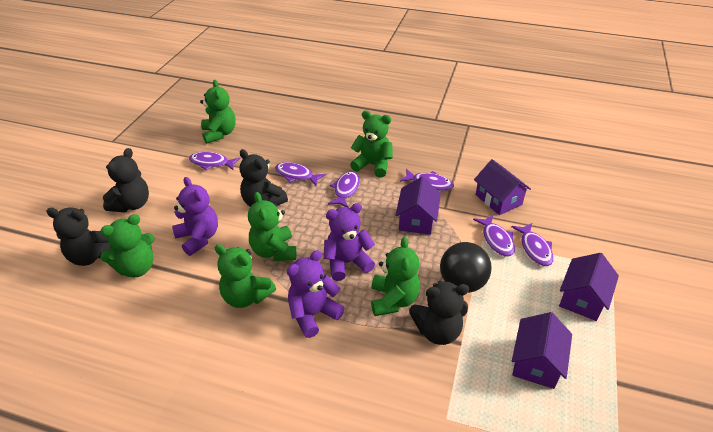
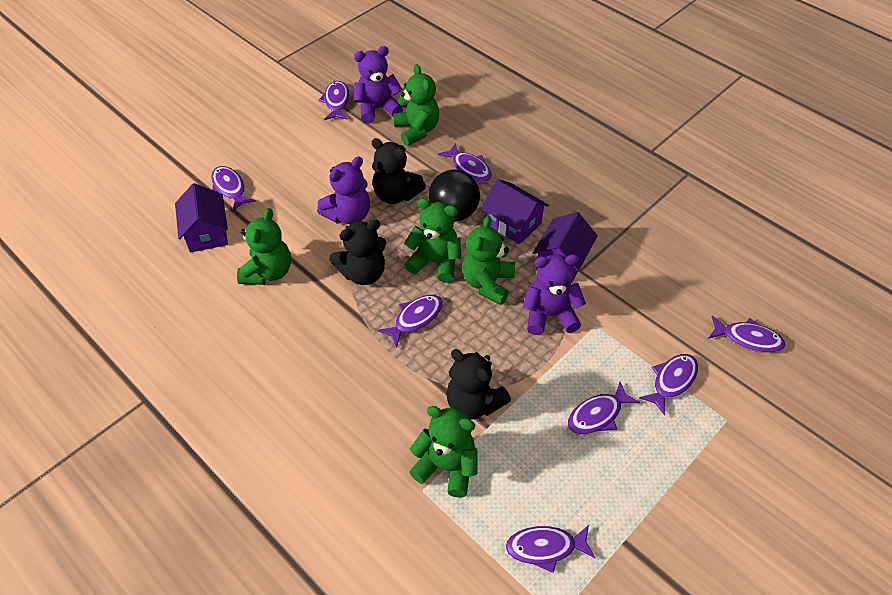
black teddy bear: 4 -> 3
green teddy bear: 6 -> 5
purple fish: 6 -> 8
purple house: 4 -> 3

